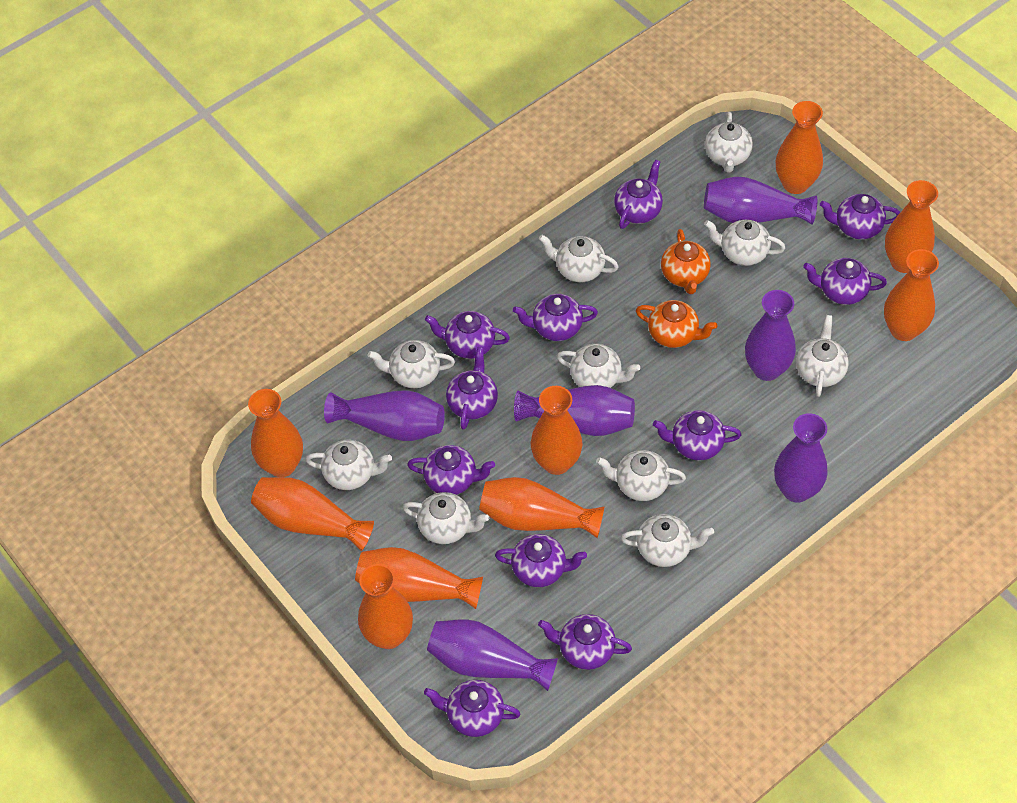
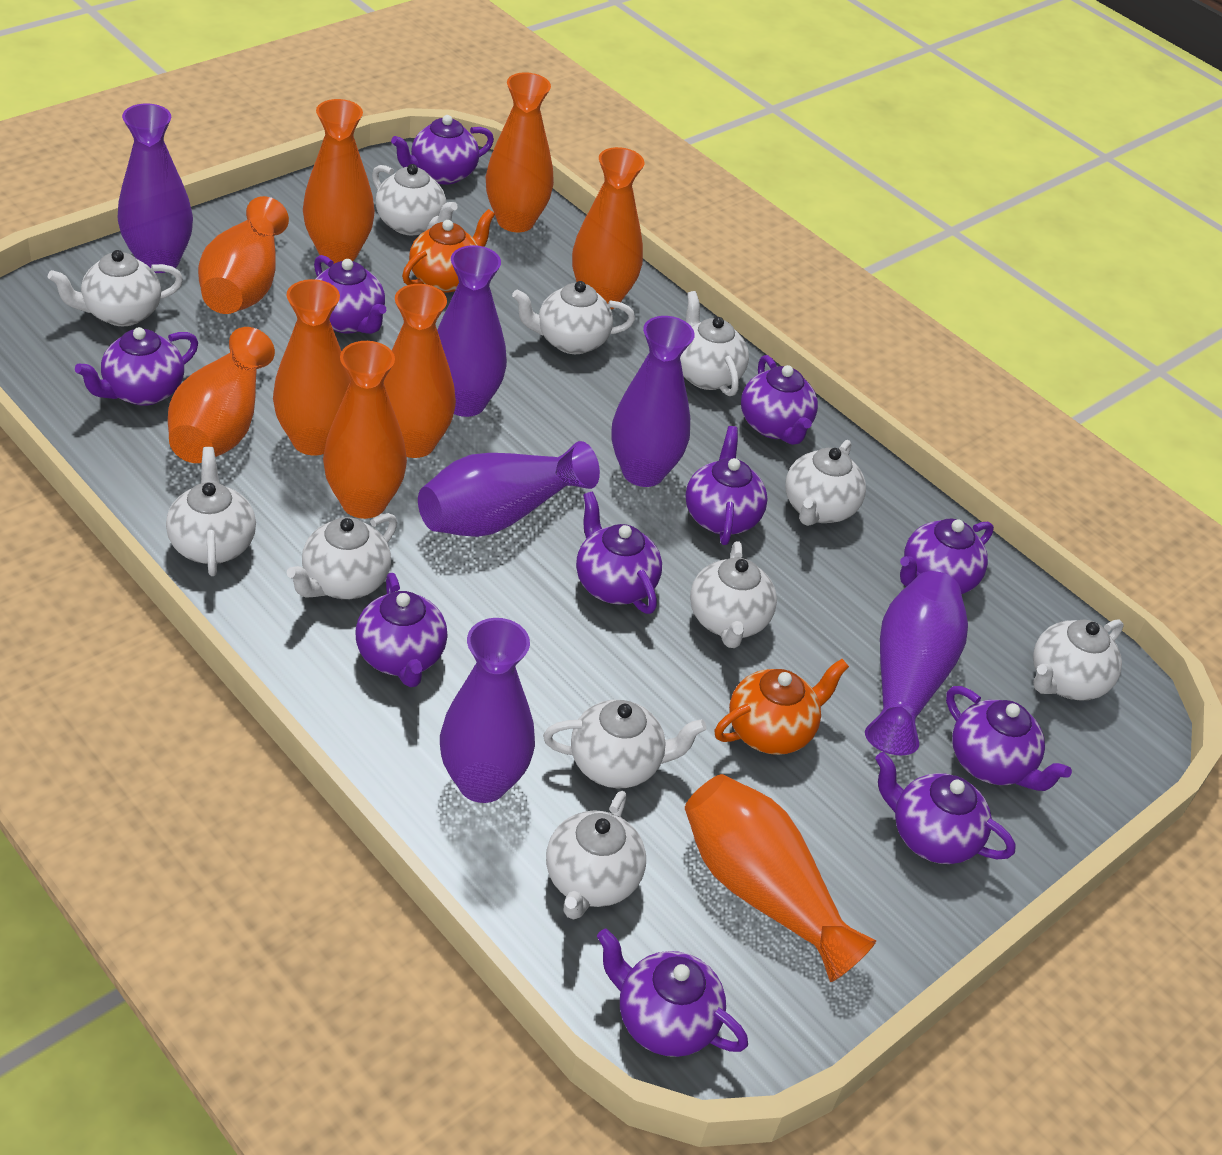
white teapot: 10 -> 11

